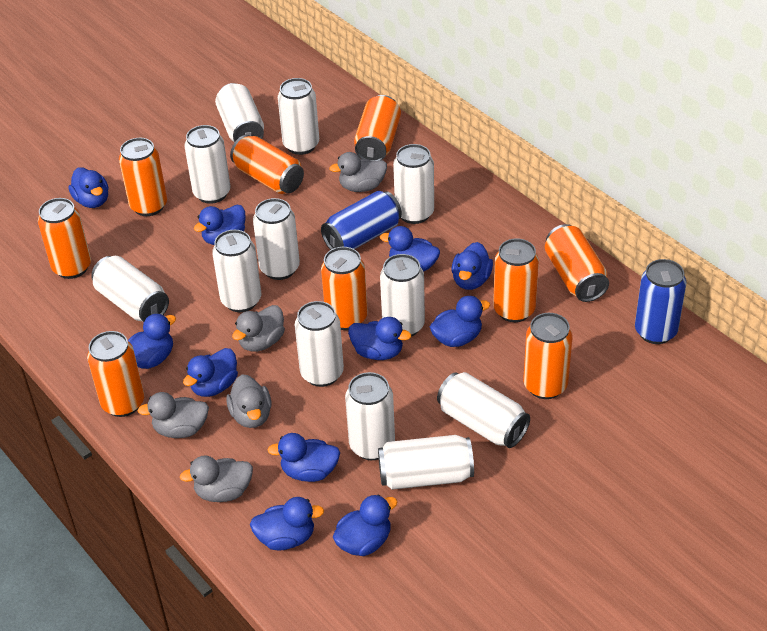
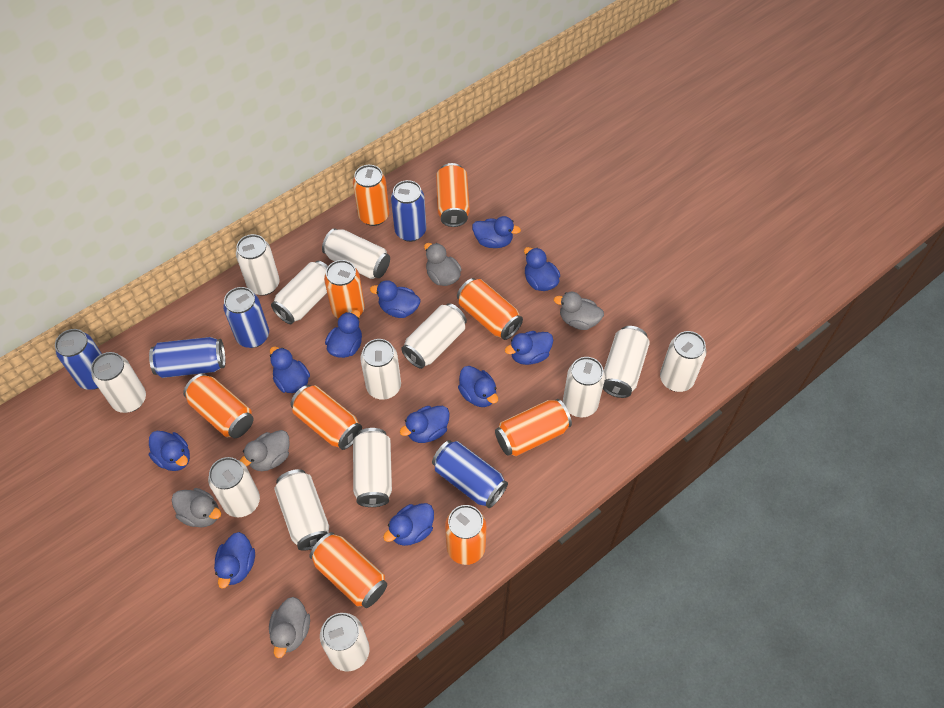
blue can: 2 -> 5
white can: 12 -> 13

